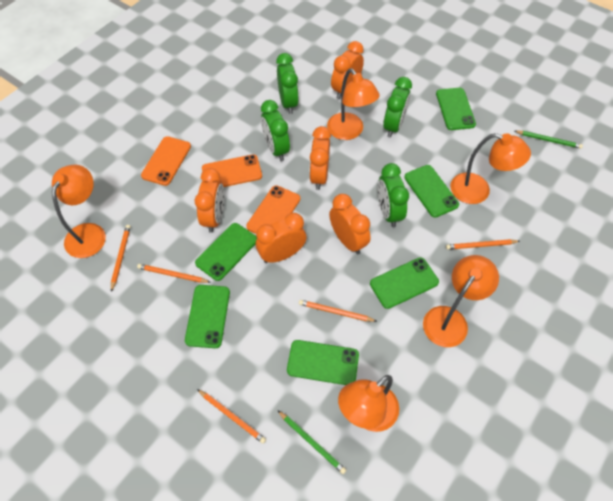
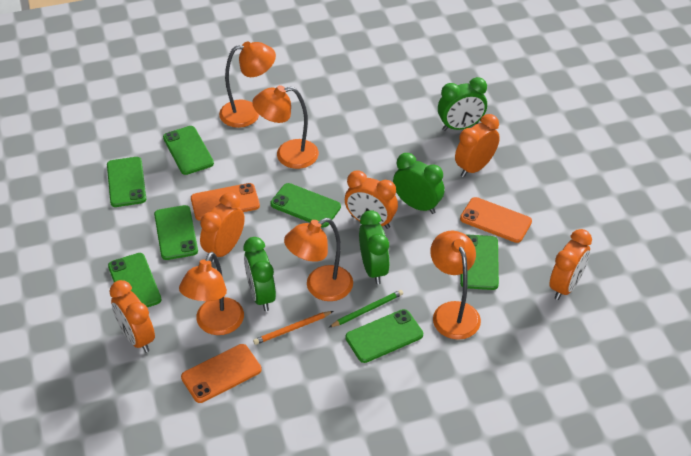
green pencil: 2 -> 1
green phone: 6 -> 7
orange pencil: 5 -> 1

